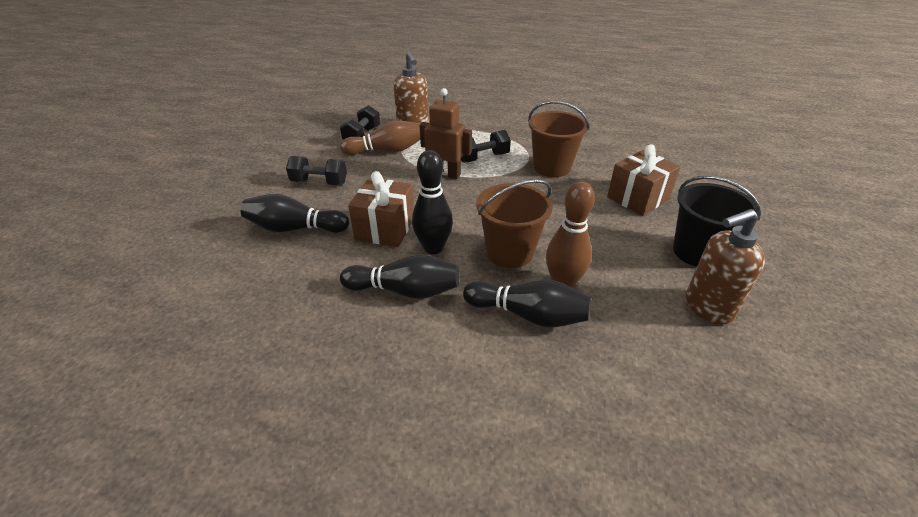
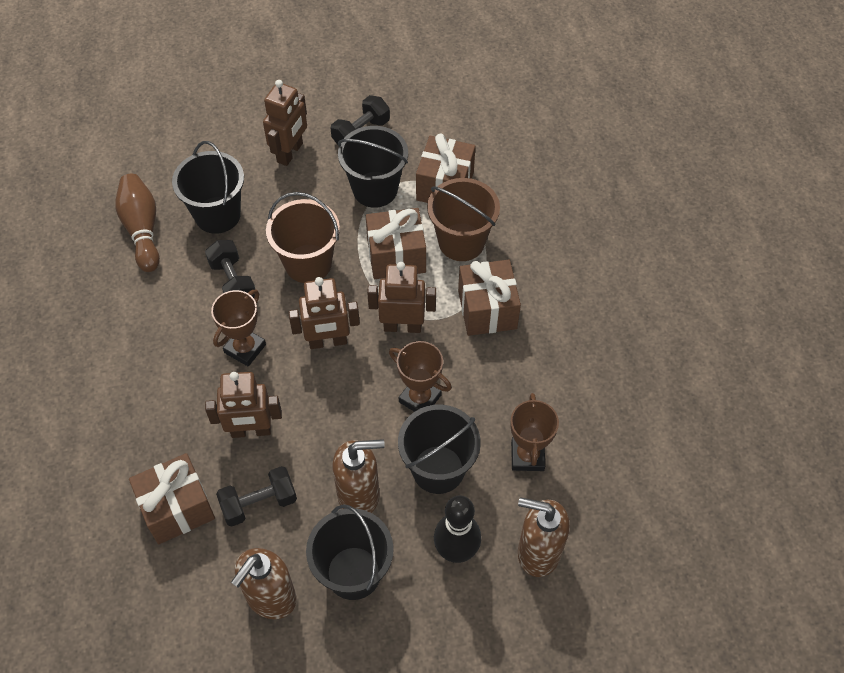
black bowling pin: 4 -> 1
black bucket: 1 -> 4
brown bowling pin: 2 -> 1
brown gift: 2 -> 4
brown robot: 1 -> 4
brown soap dispenser: 2 -> 3
brown trophy: 0 -> 3

